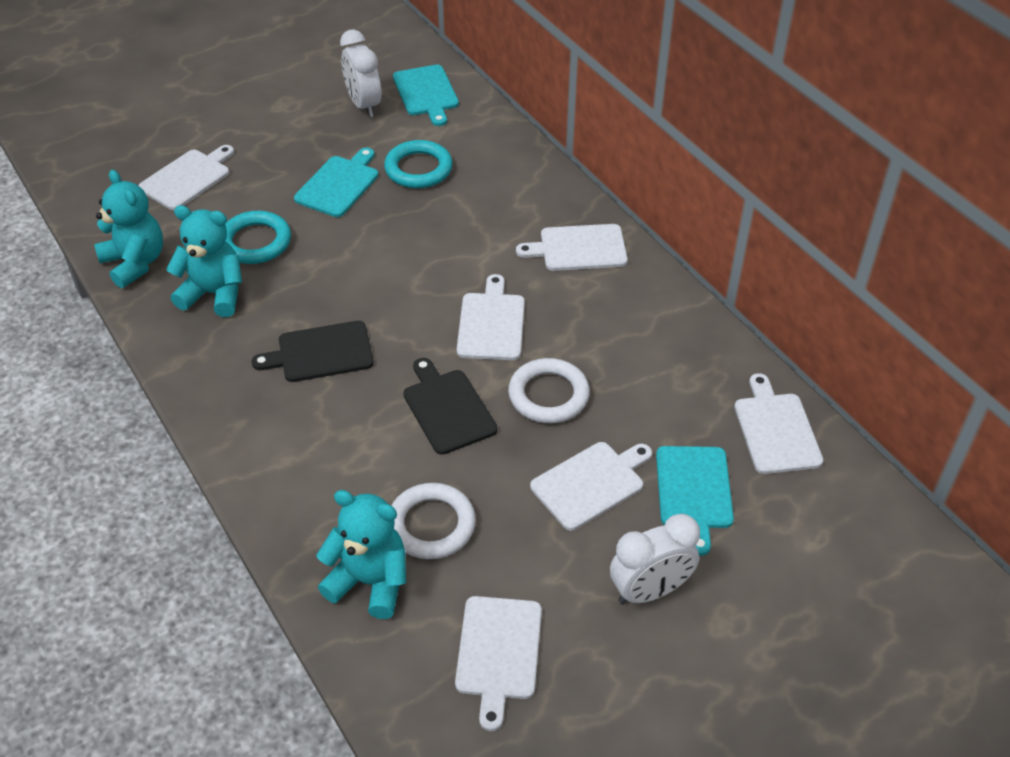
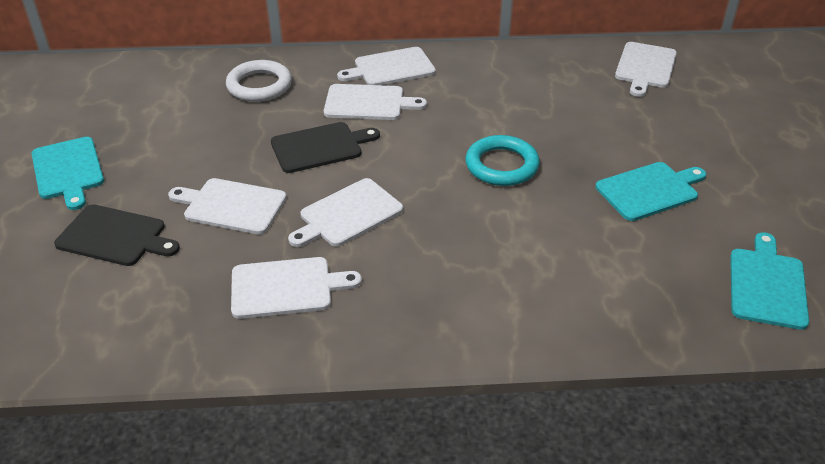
turquoise ring: 2 -> 1
turquoise teddy bear: 3 -> 0
white clock: 2 -> 0
white ring: 2 -> 1

